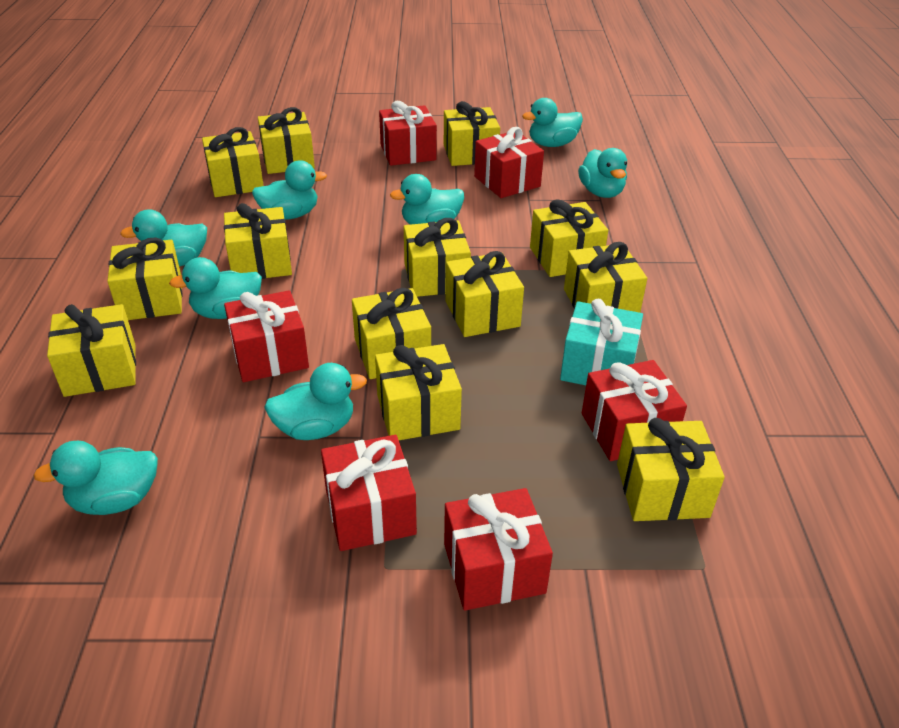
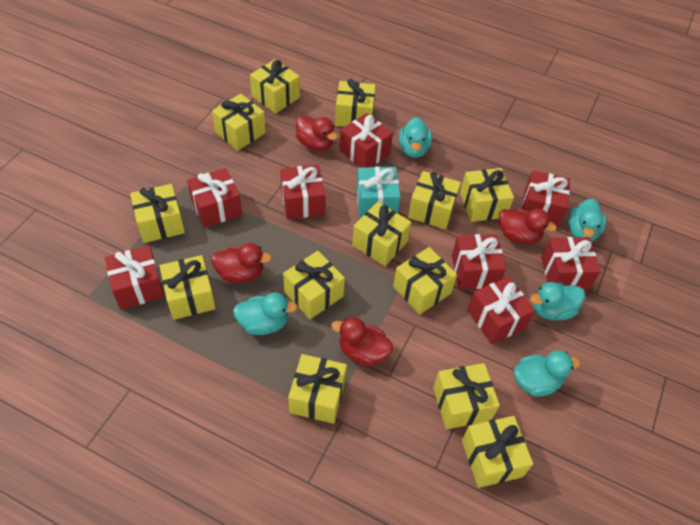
red duck: 0 -> 4
red gift: 6 -> 8
turquoise duck: 8 -> 5

